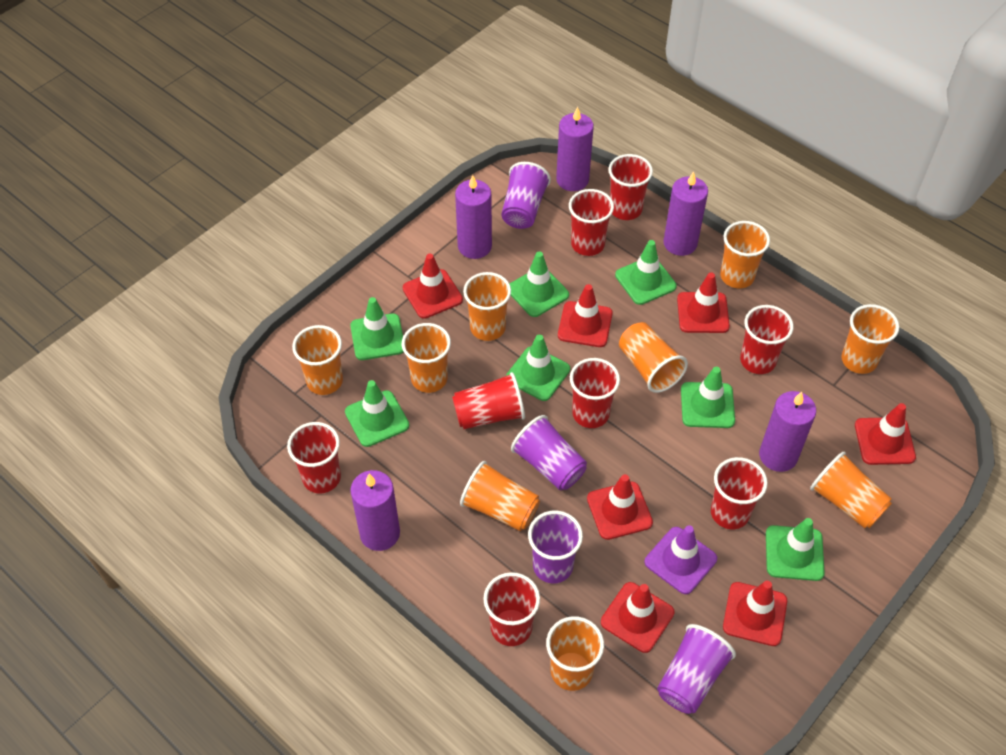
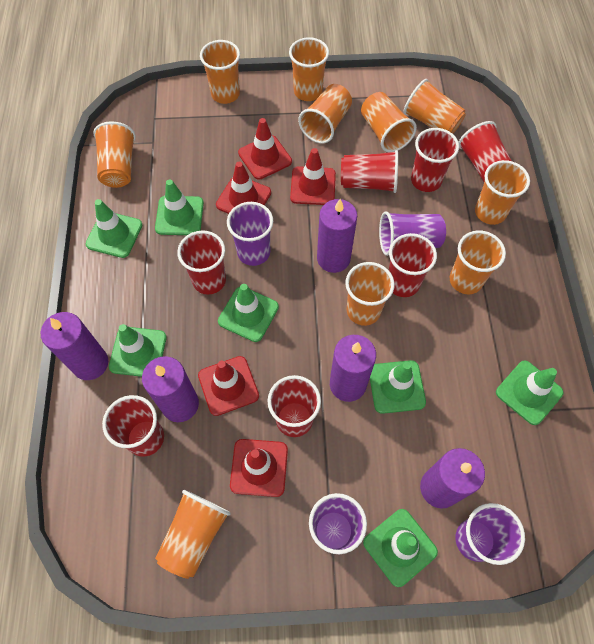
orange cup: 9 -> 10
purple traffic cone: 1 -> 0
red cup: 8 -> 7
red traffic cone: 7 -> 5

